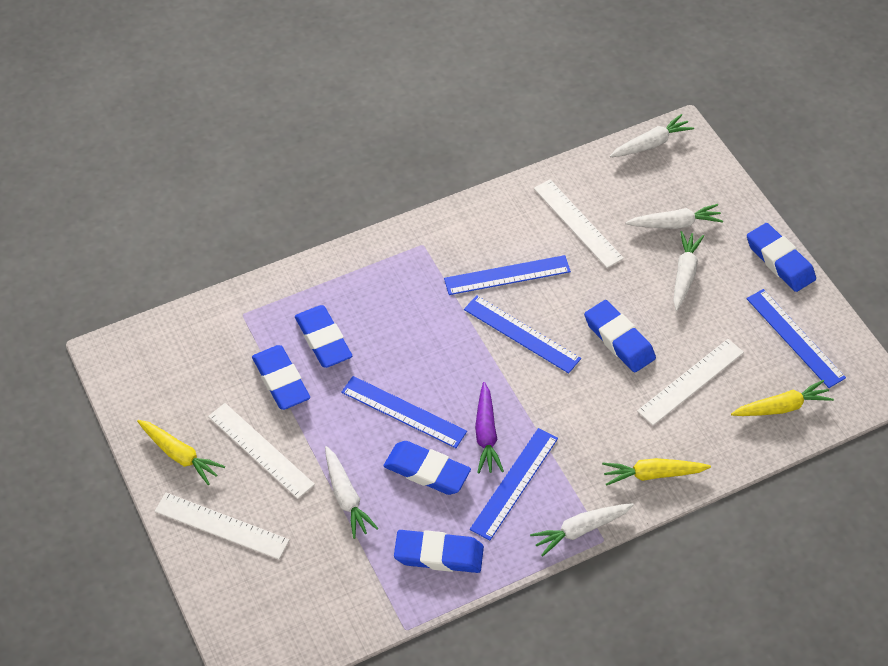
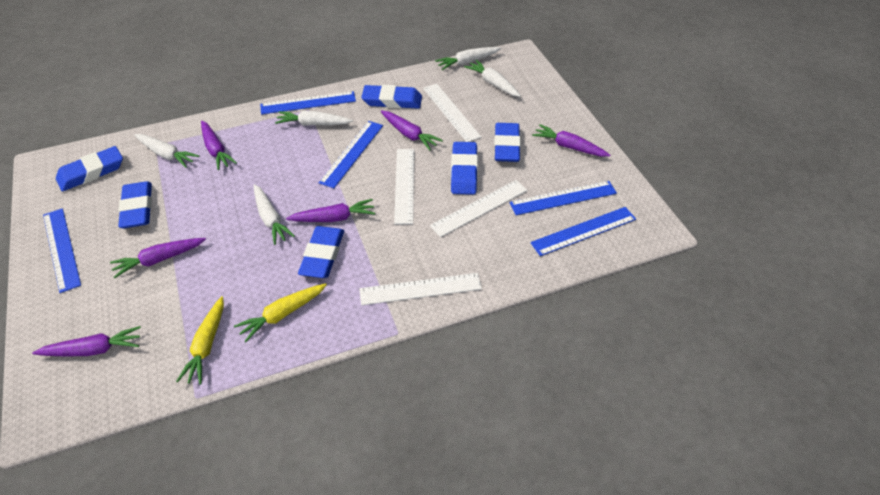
purple carrot: 1 -> 6
yellow carrot: 3 -> 2

